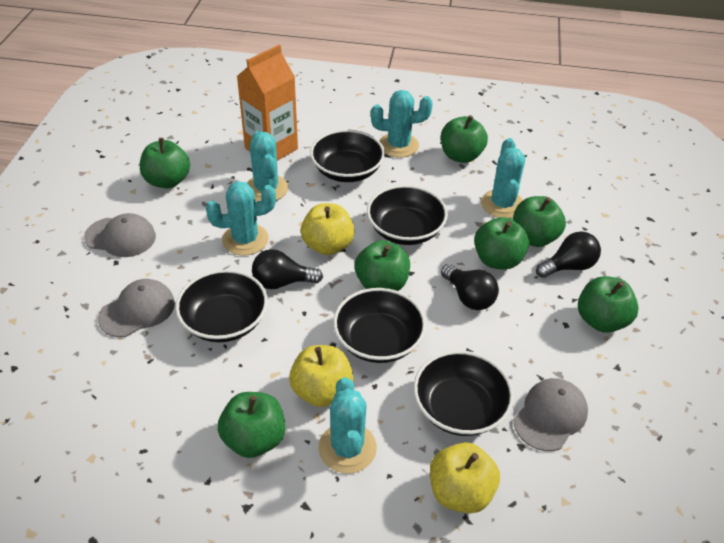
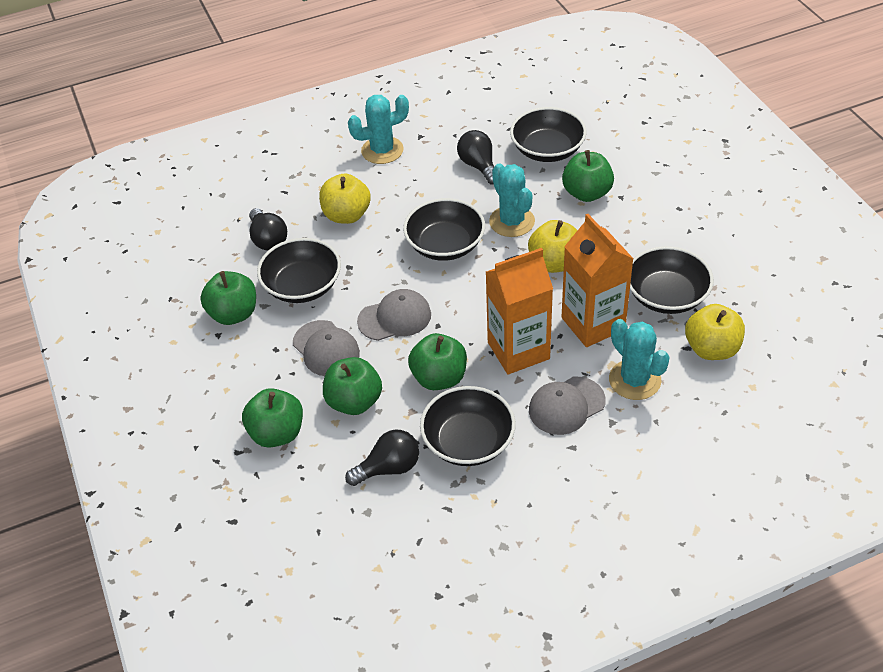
green apple: 7 -> 5
orange carton: 1 -> 2
turquoise cactus: 5 -> 3

